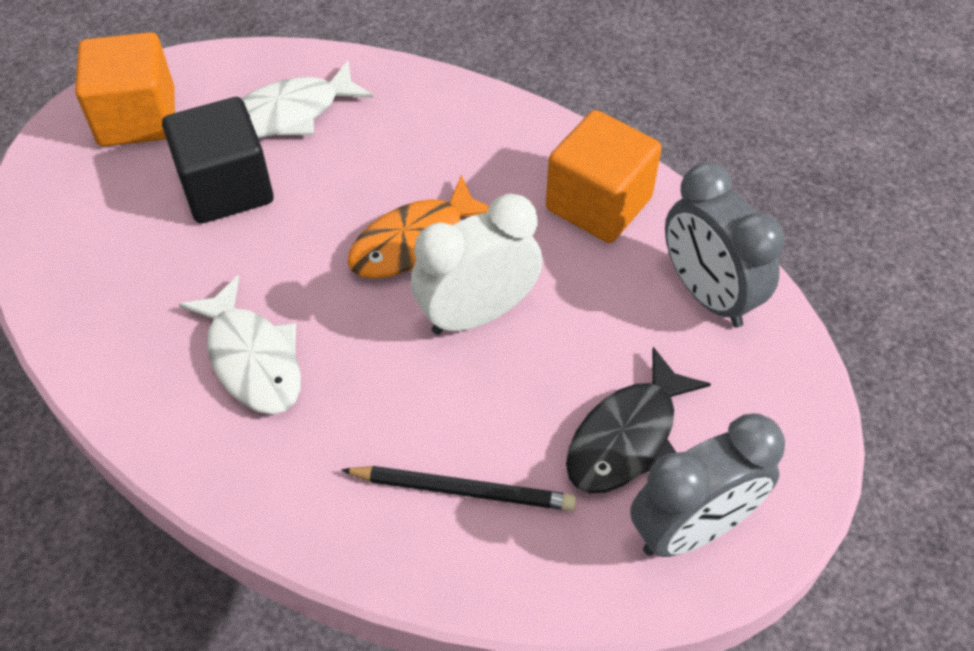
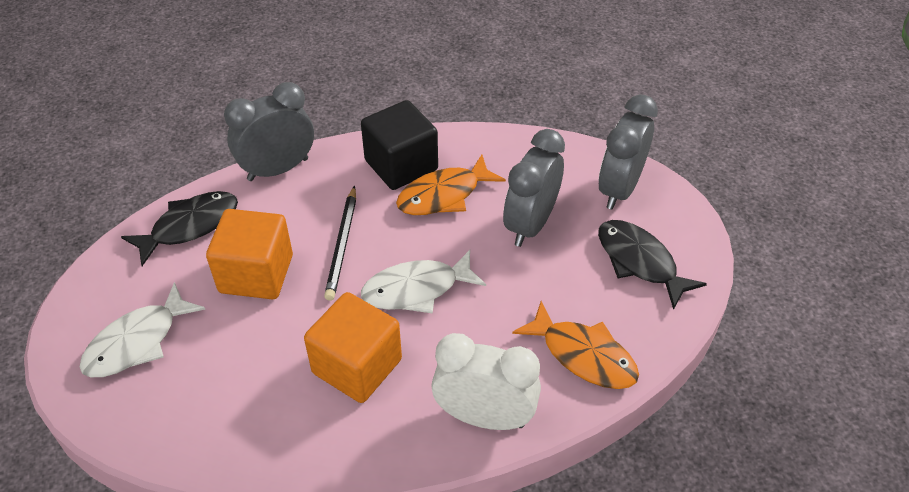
black fish: 1 -> 2
grey clock: 2 -> 3
orange fish: 1 -> 2

